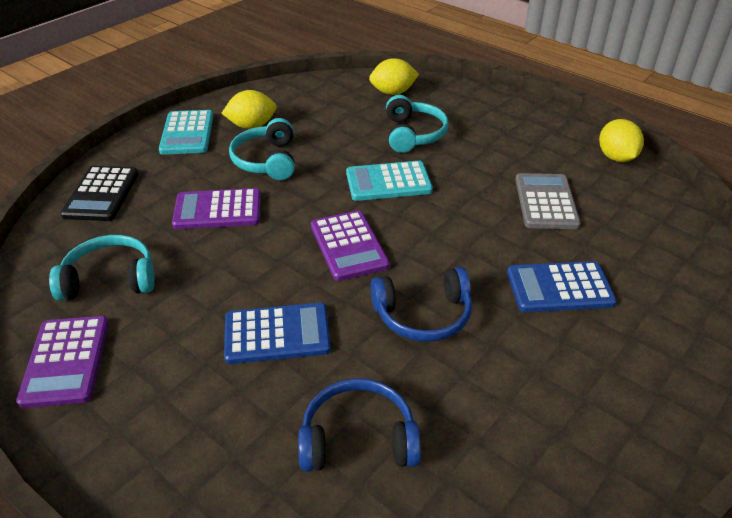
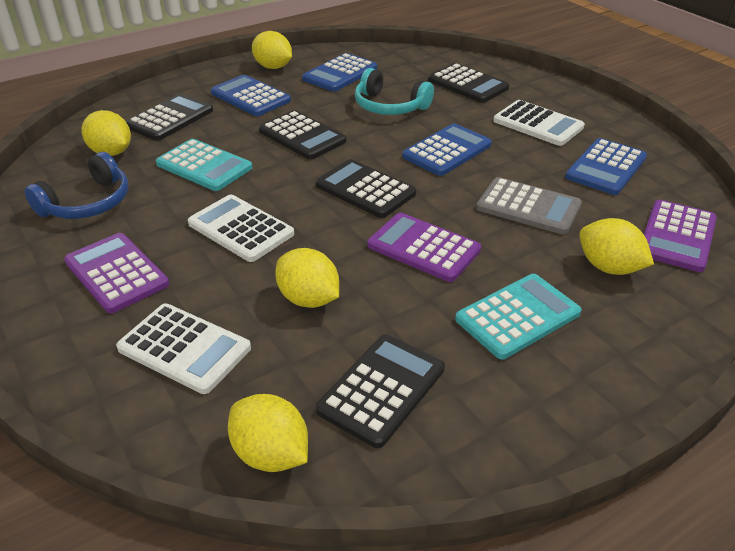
black calculator: 1 -> 5
blue calculator: 2 -> 4
blue headphones: 2 -> 1
turquoise headphones: 3 -> 1
white calculator: 0 -> 3
yellow lemon: 3 -> 5

